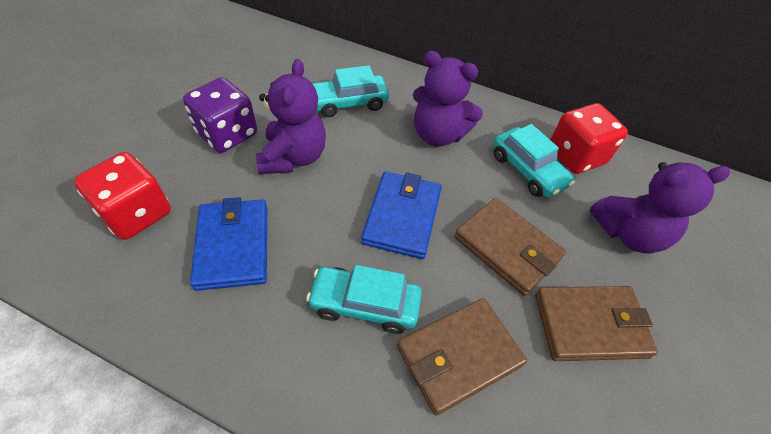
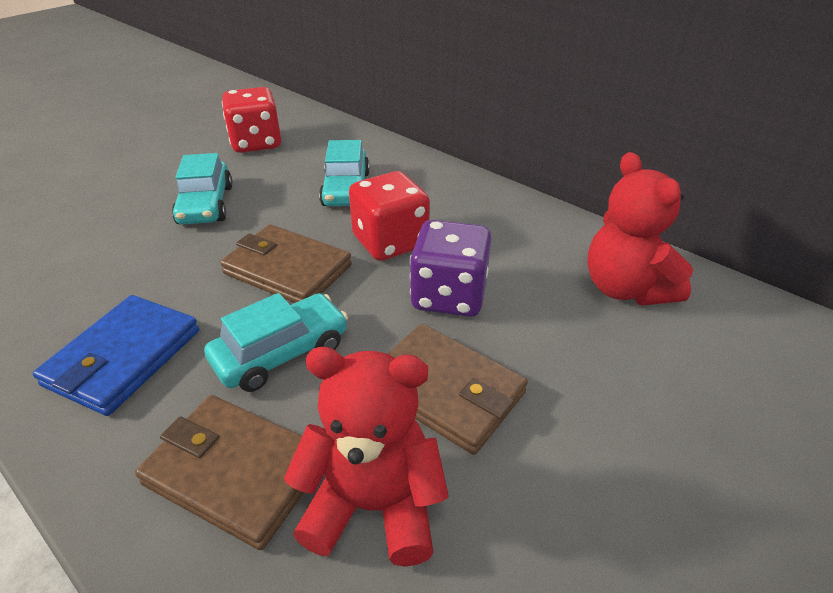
blue wallet: 2 -> 1
purple teddy bear: 3 -> 0
red teddy bear: 0 -> 2

